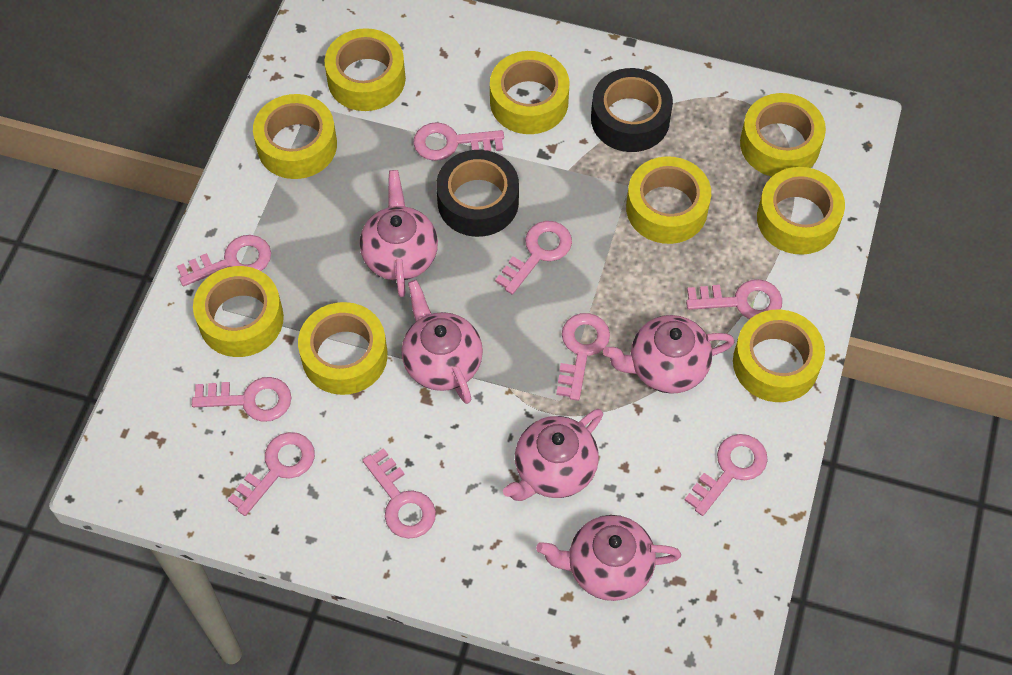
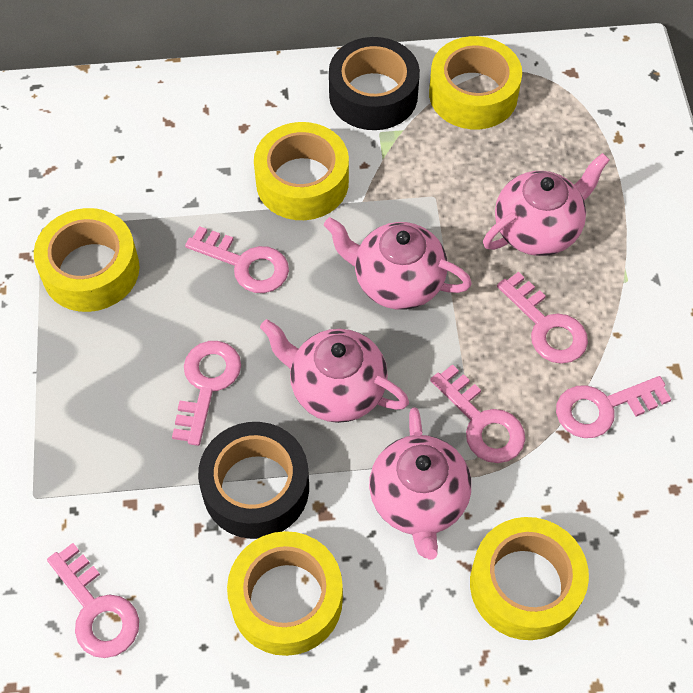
pink key: 9 -> 6
pink teapot: 5 -> 4
yellow tape: 9 -> 5

